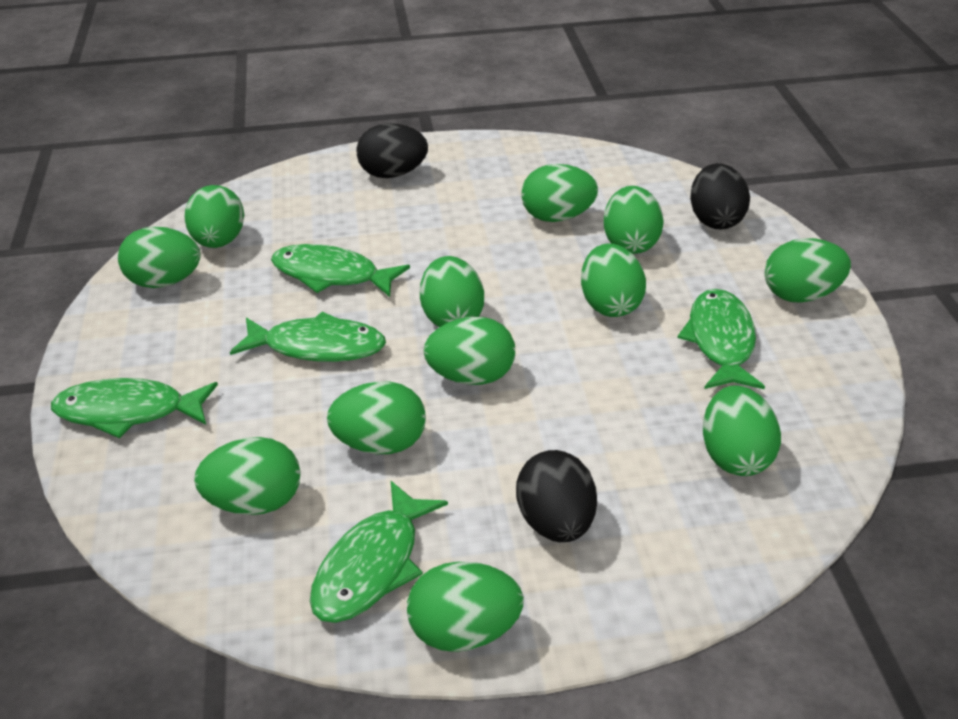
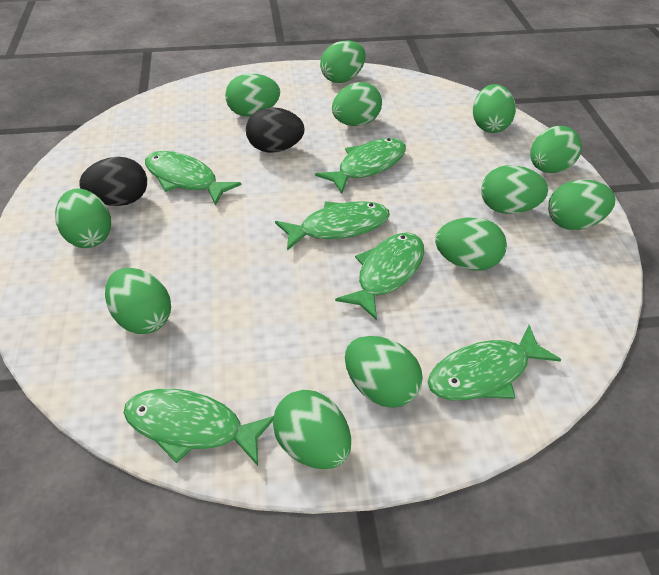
black egg: 3 -> 2
green fish: 5 -> 6

